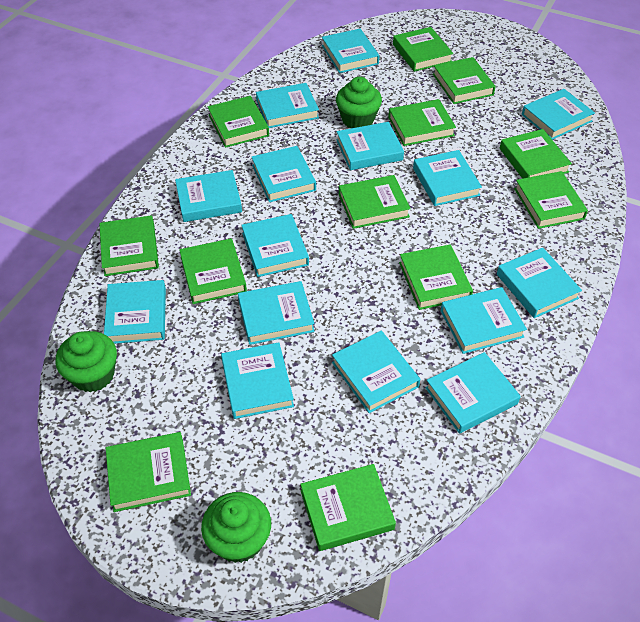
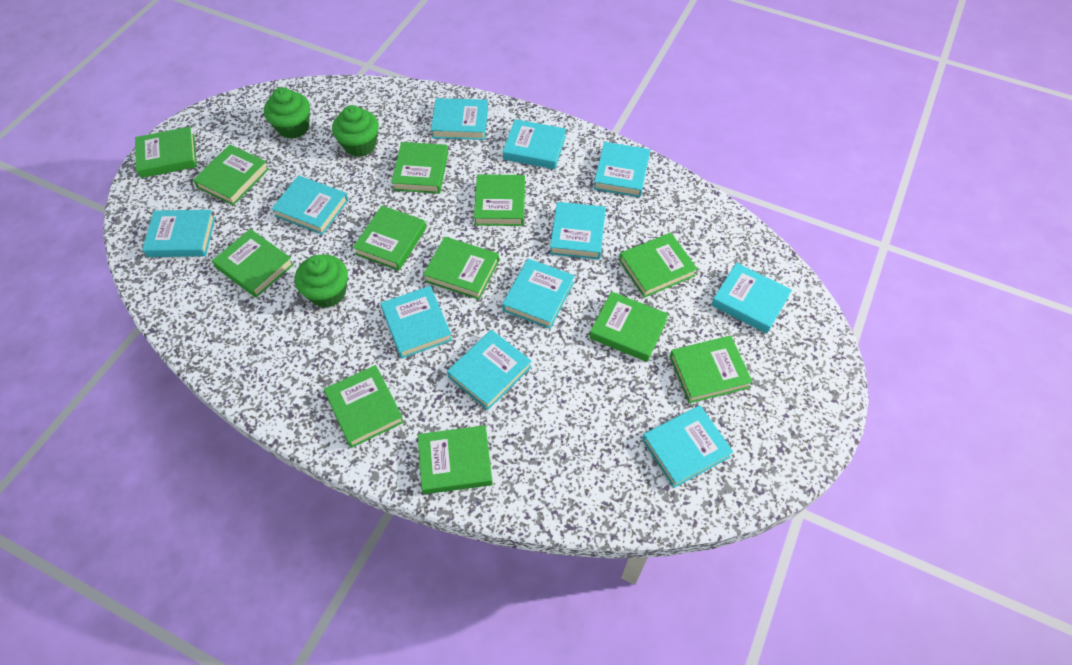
turquoise book: 15 -> 11

